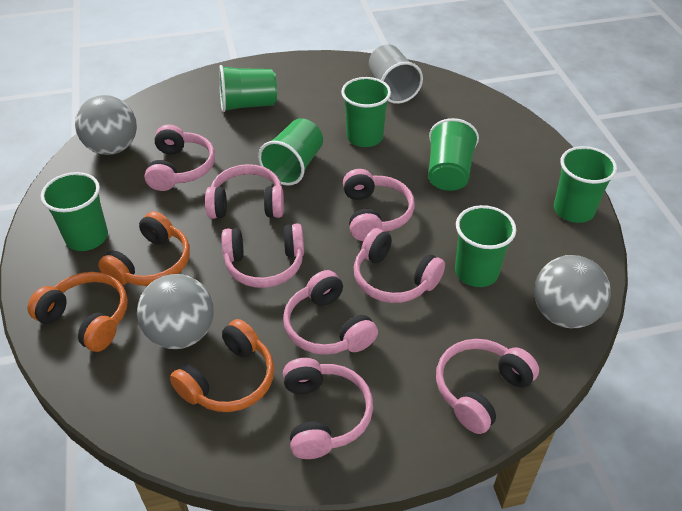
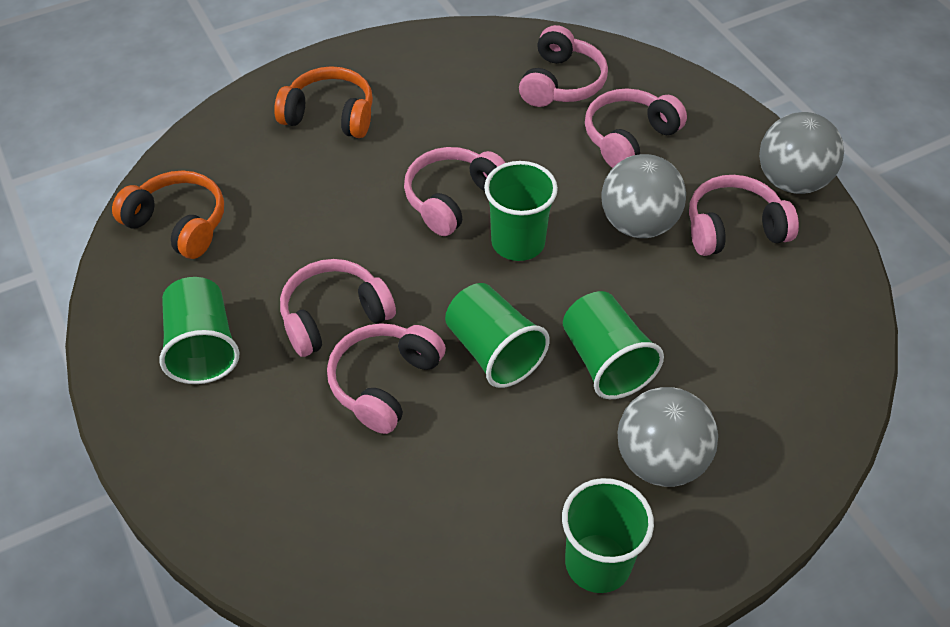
green cup: 7 -> 5
grey cup: 1 -> 0
orange headphones: 3 -> 2
pink headphones: 8 -> 6

